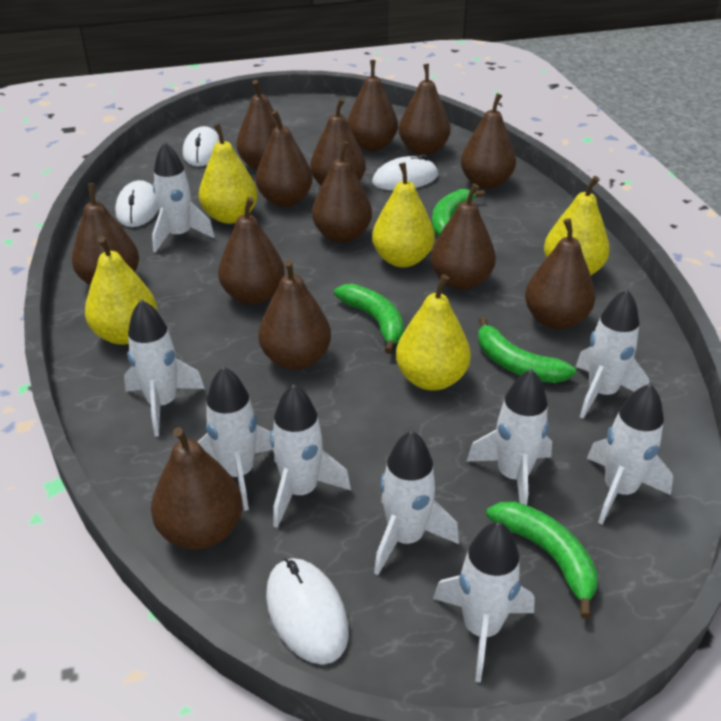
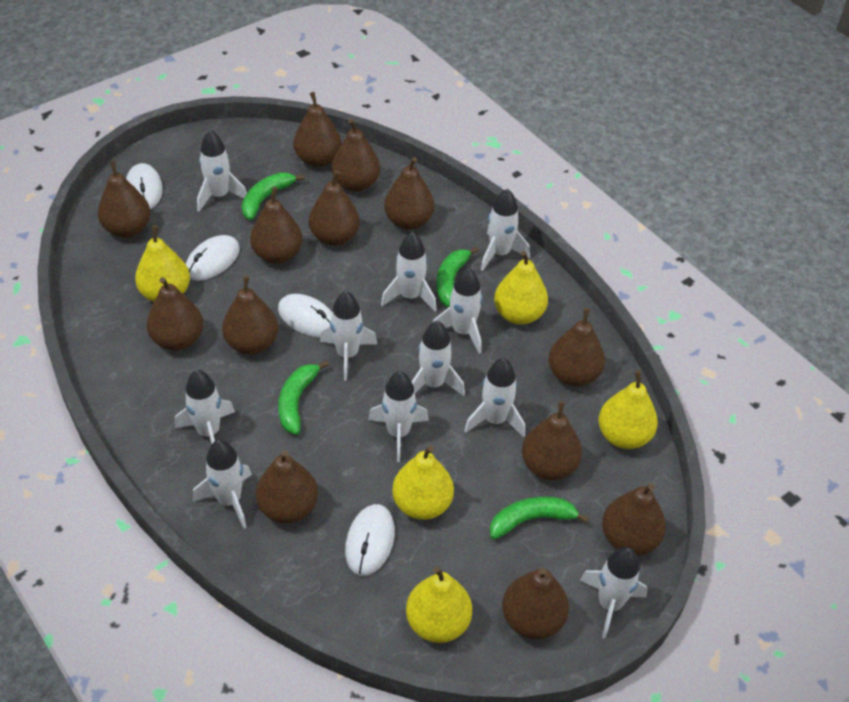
white rocket: 9 -> 11

